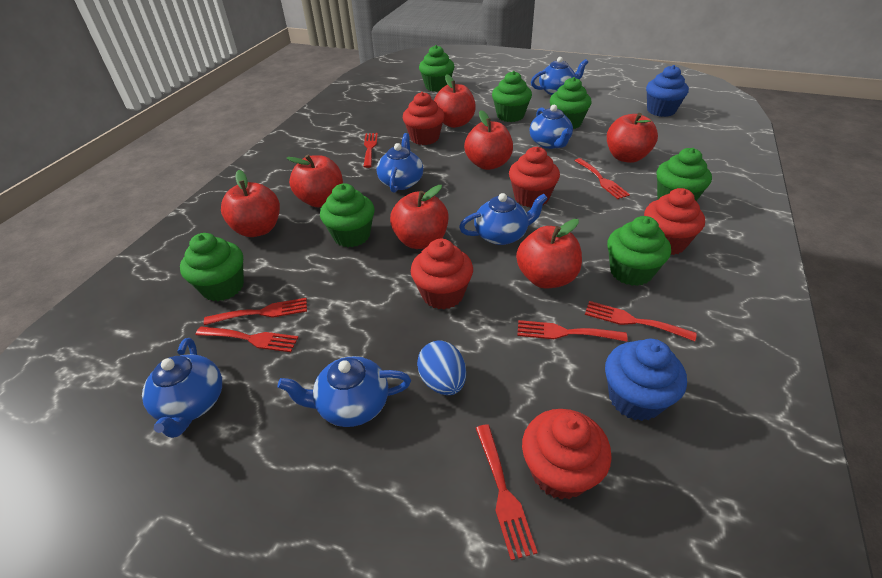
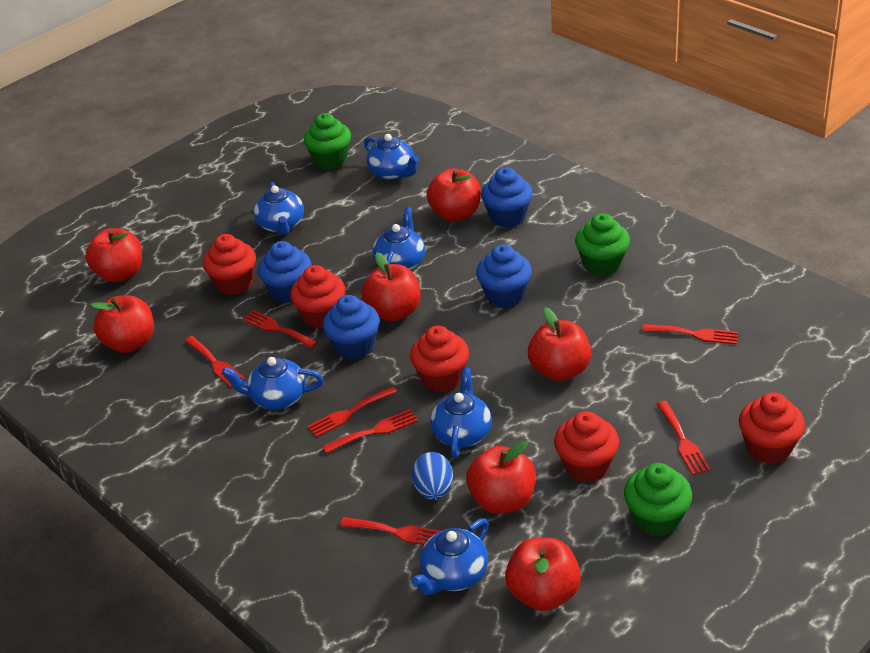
blue cupcake: 2 -> 4
green cupcake: 7 -> 3

